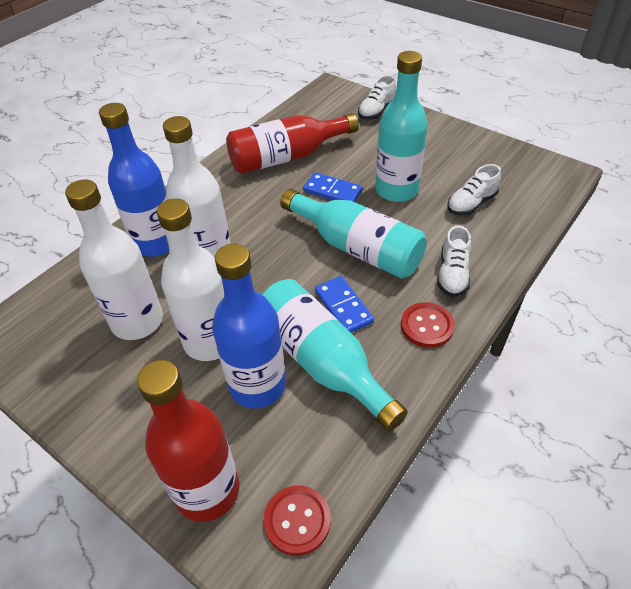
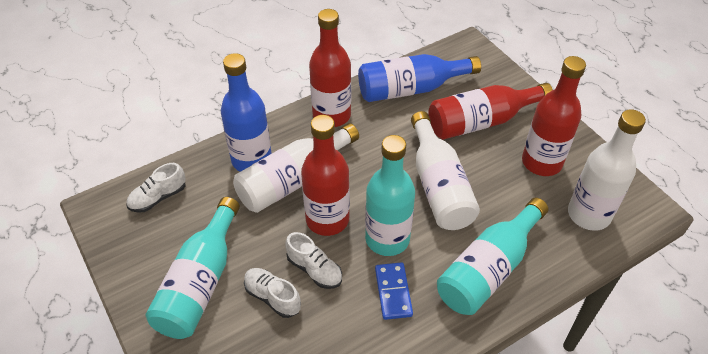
blue domino: 2 -> 1
red bottle: 2 -> 4
red button: 2 -> 0

